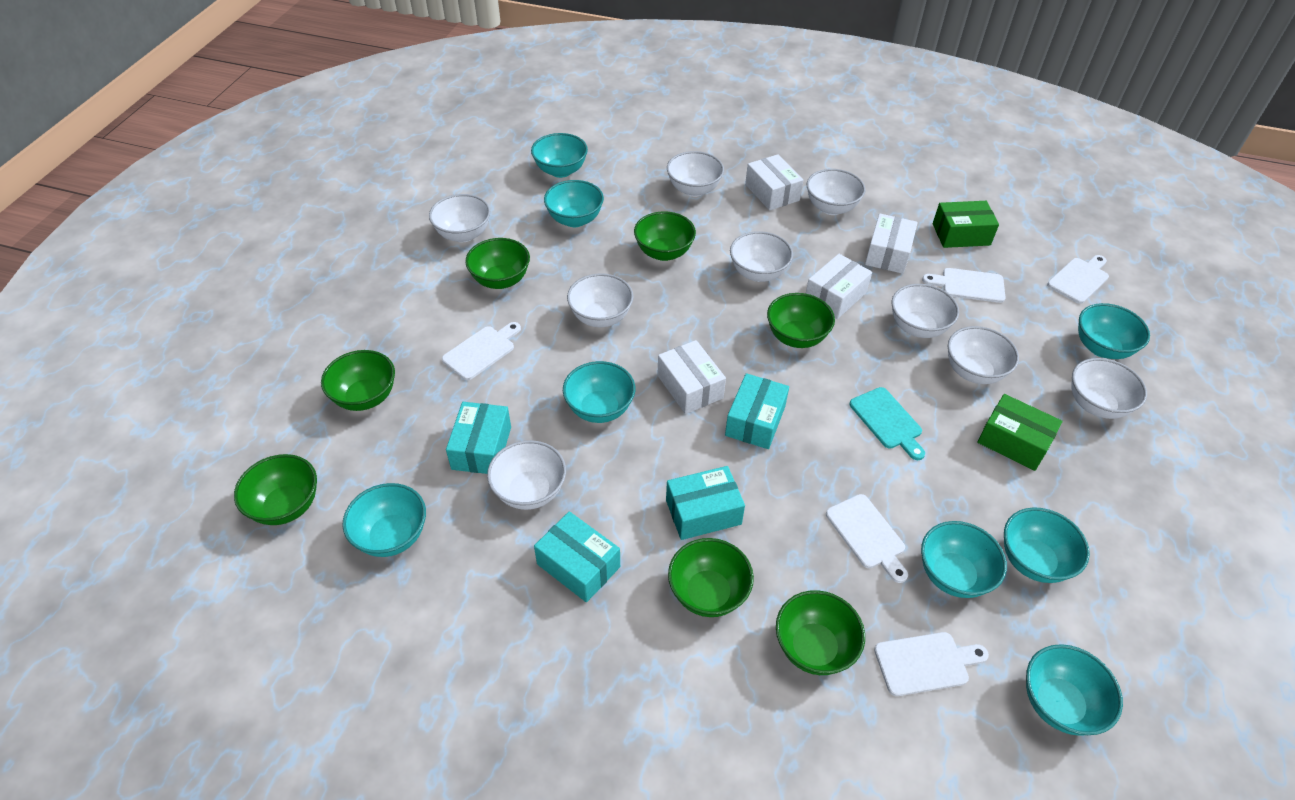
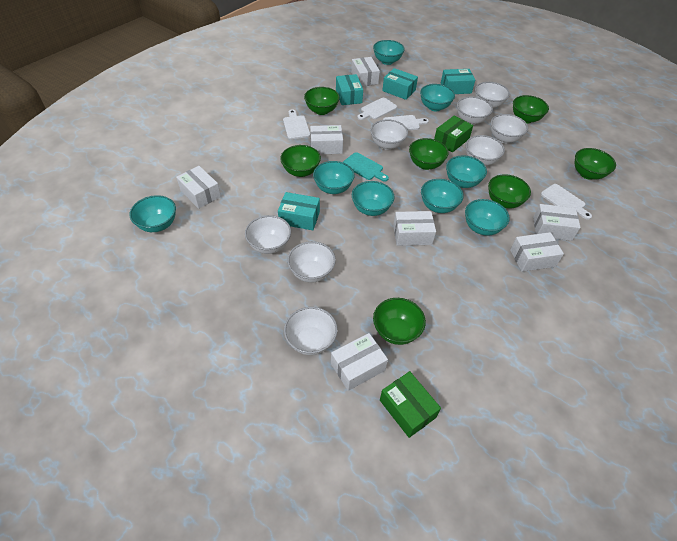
white bowl: 9 -> 8
white box: 4 -> 7
white cutting board: 5 -> 4

